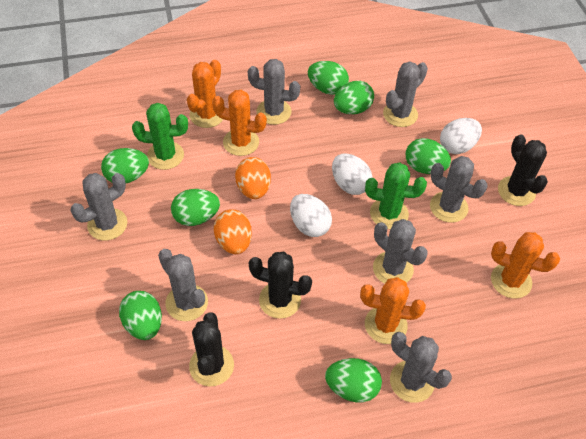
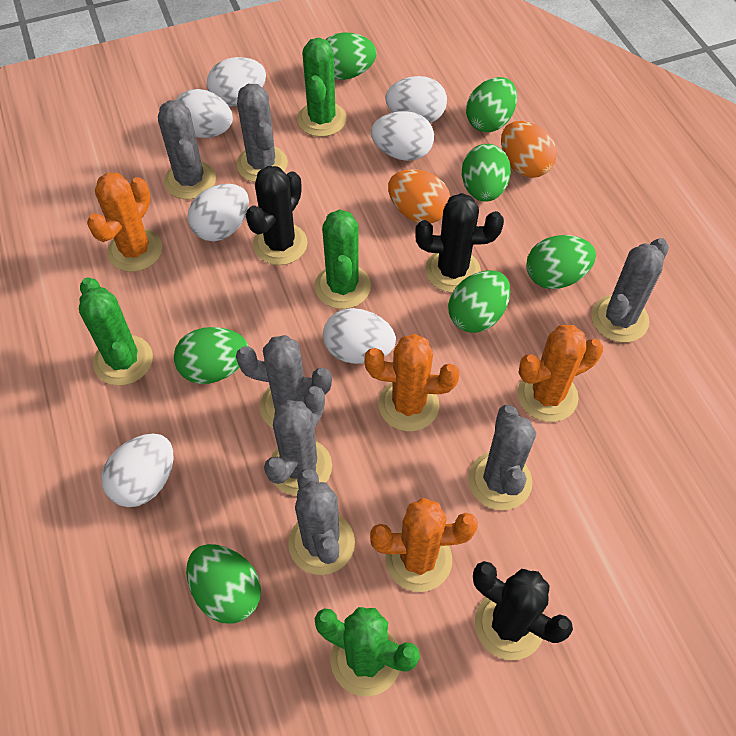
green cactus: 2 -> 4
white egg: 3 -> 7

